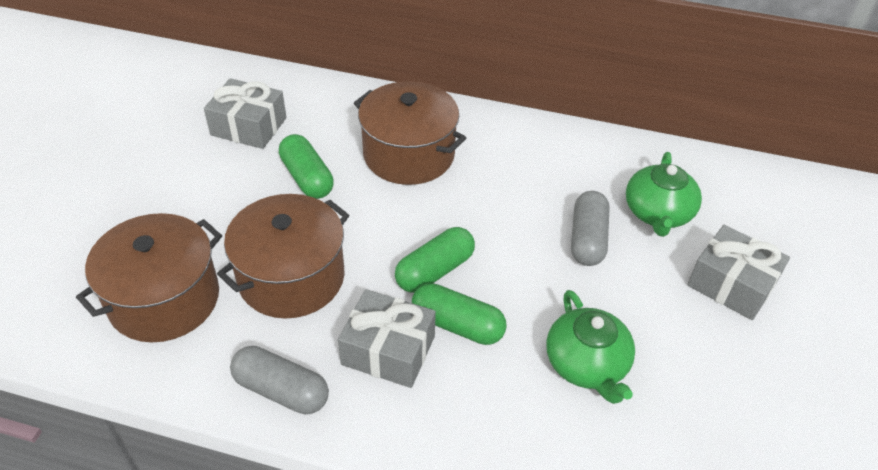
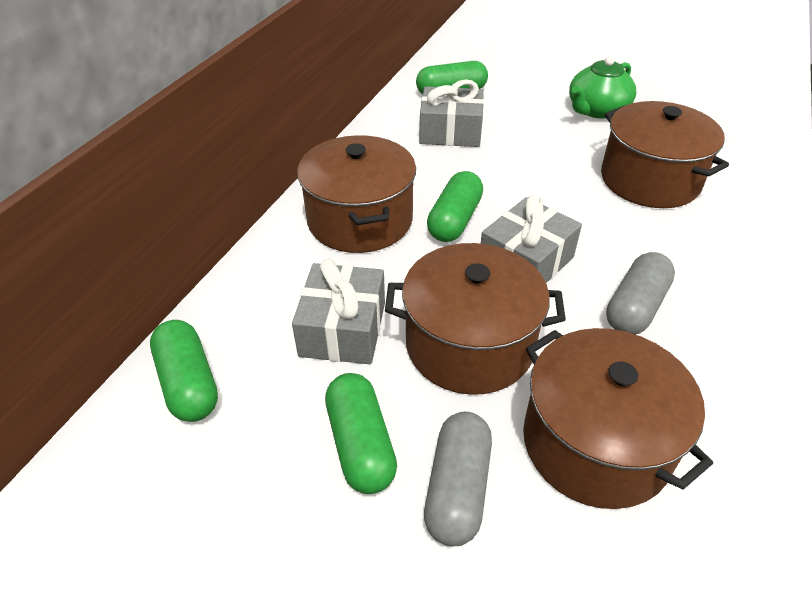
brown pot: 3 -> 4
green capsule: 3 -> 4
green teapot: 2 -> 1

